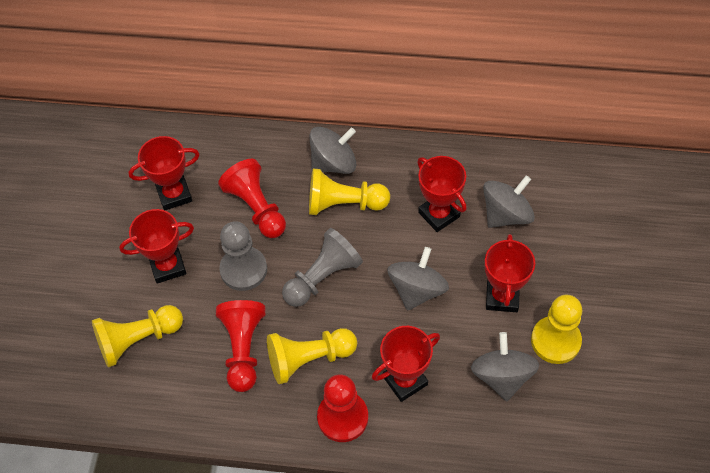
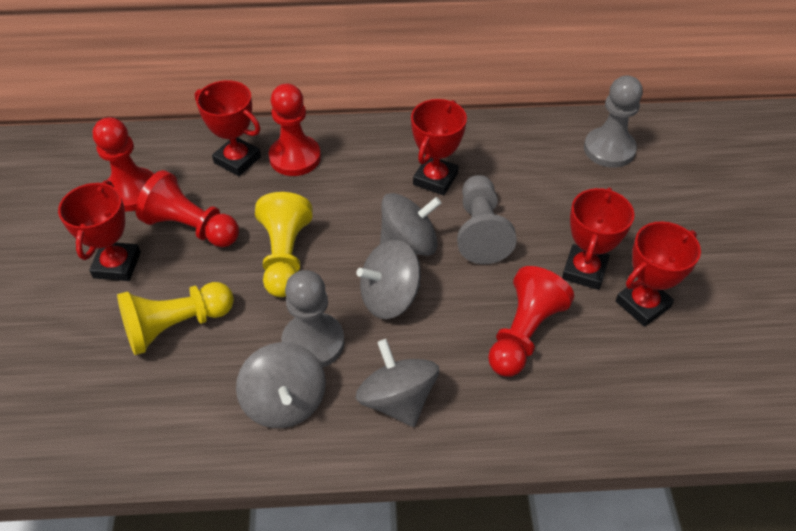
grey pawn: 2 -> 3
red pawn: 3 -> 4
yellow pawn: 4 -> 2

